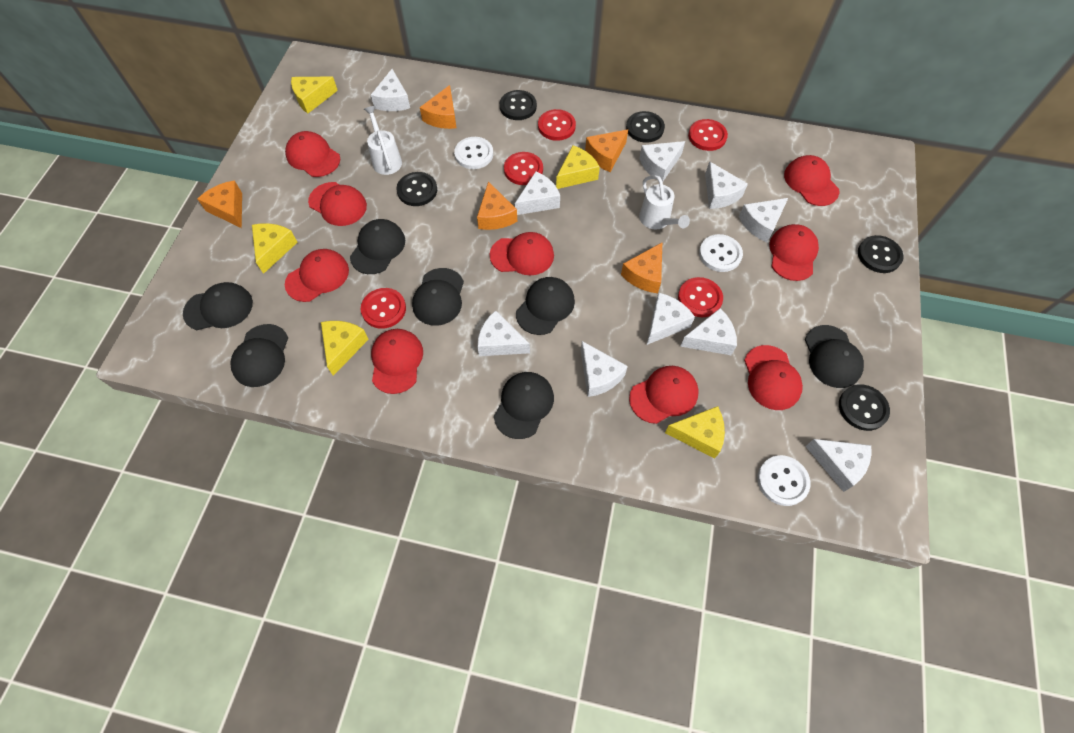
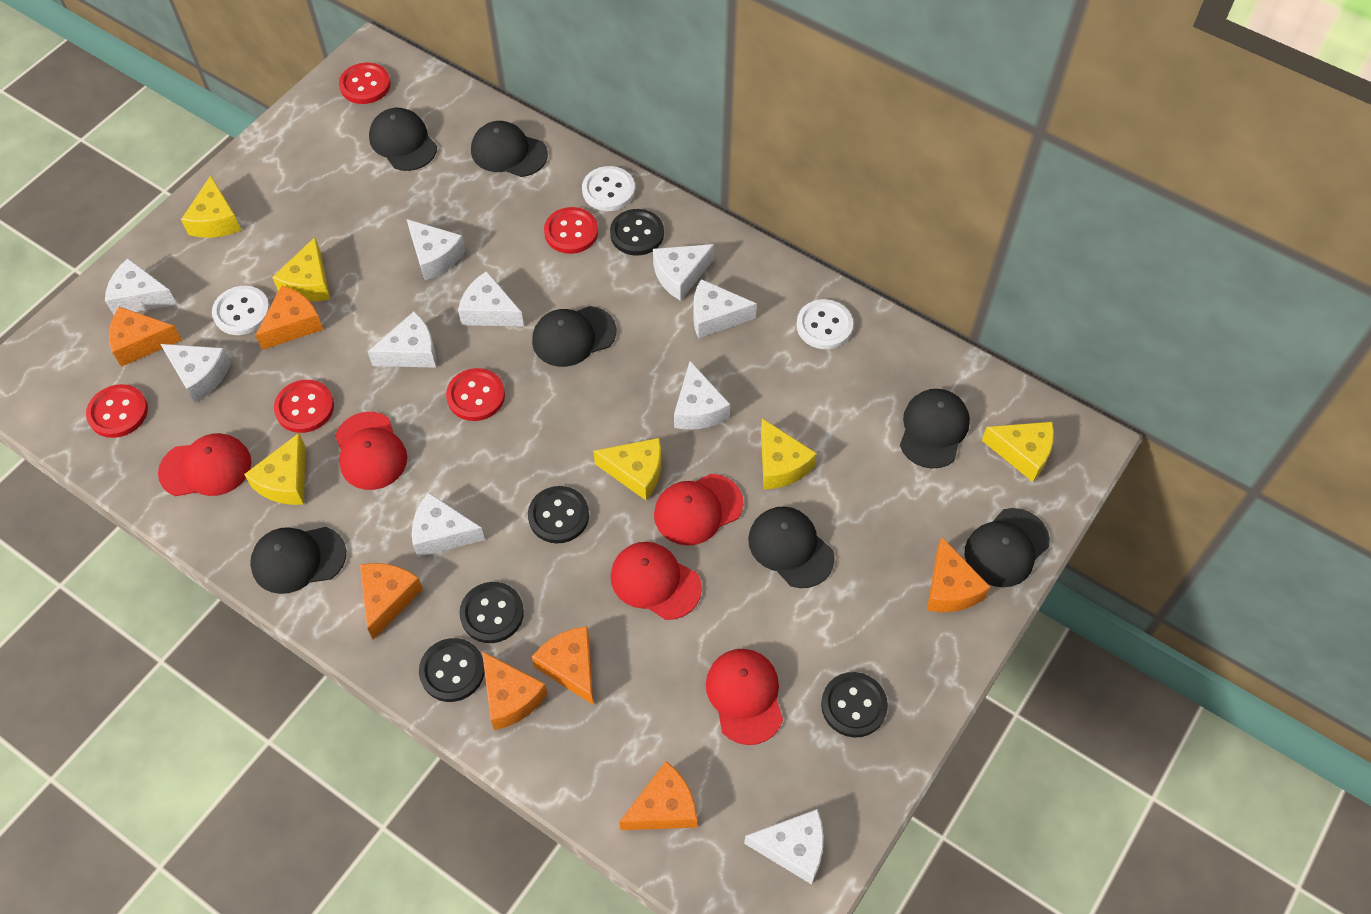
orange cheese: 5 -> 7
red cap: 9 -> 5
white watering can: 2 -> 0
yellow cheese: 5 -> 6

